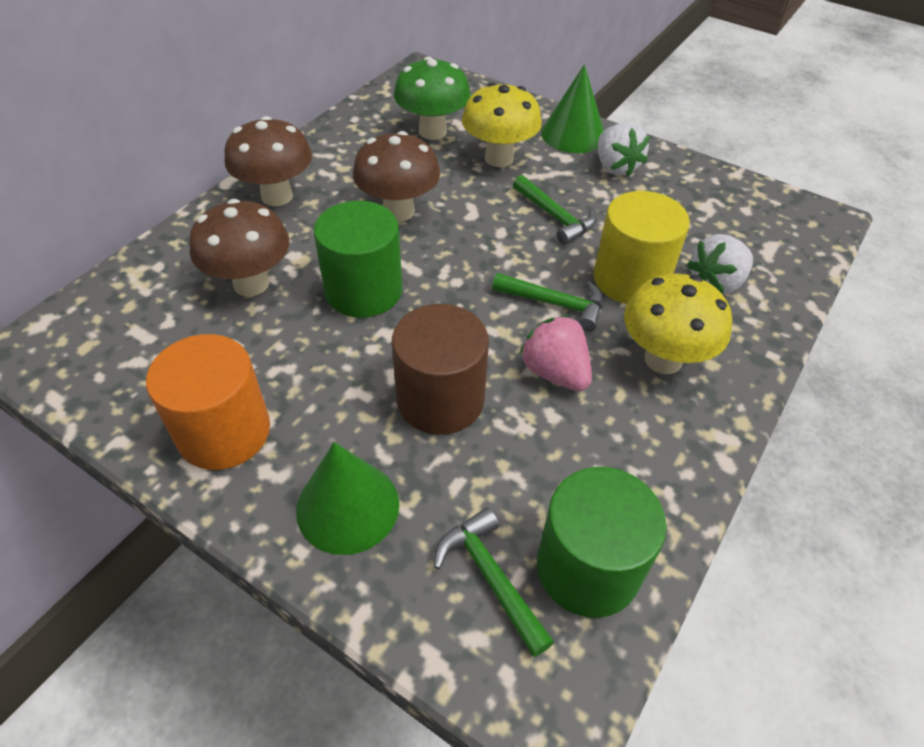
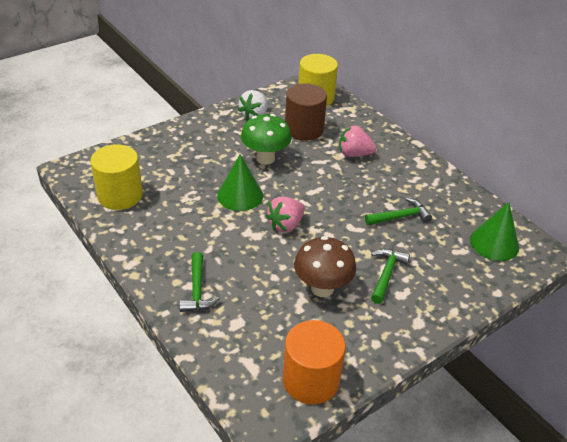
brown mushroom: 3 -> 1
green cylinder: 2 -> 0
pink strawberry: 1 -> 2
white strawberry: 2 -> 1
yellow cylinder: 1 -> 2
yellow mushroom: 2 -> 0

